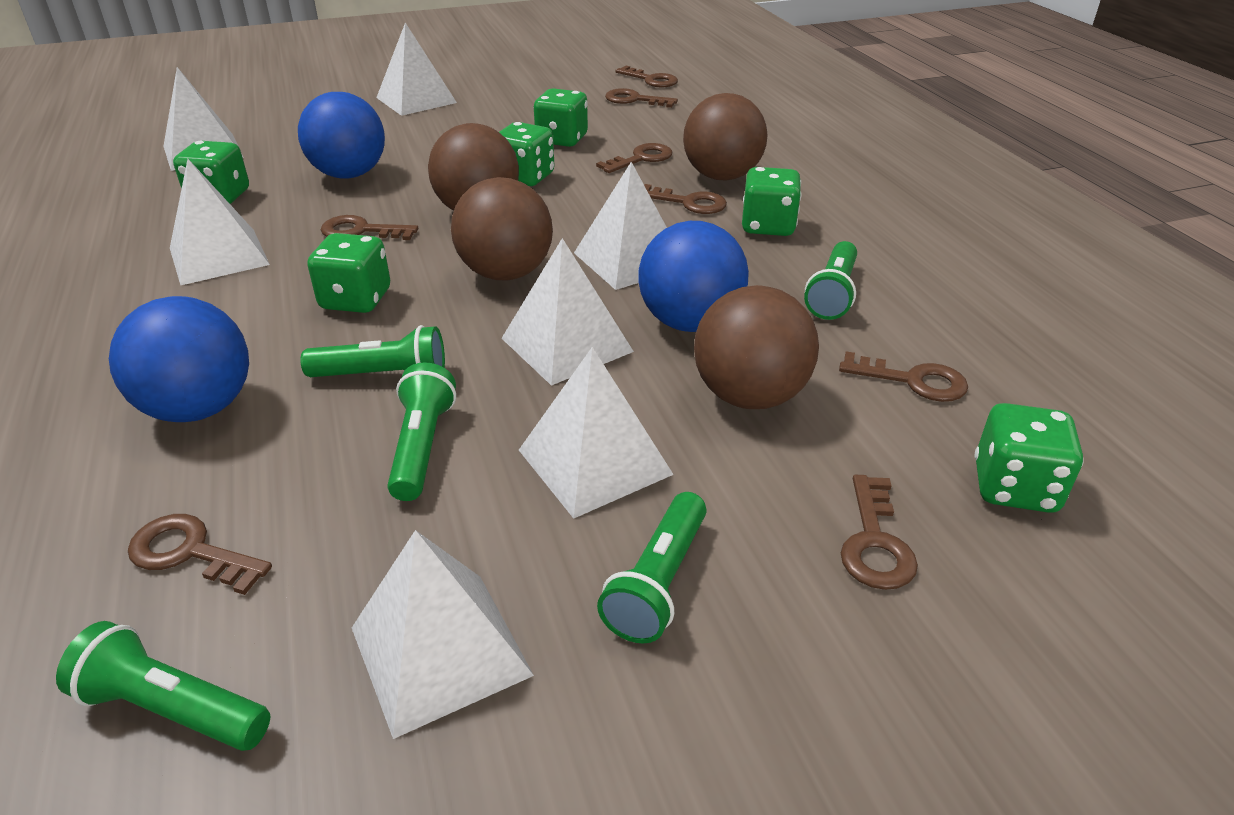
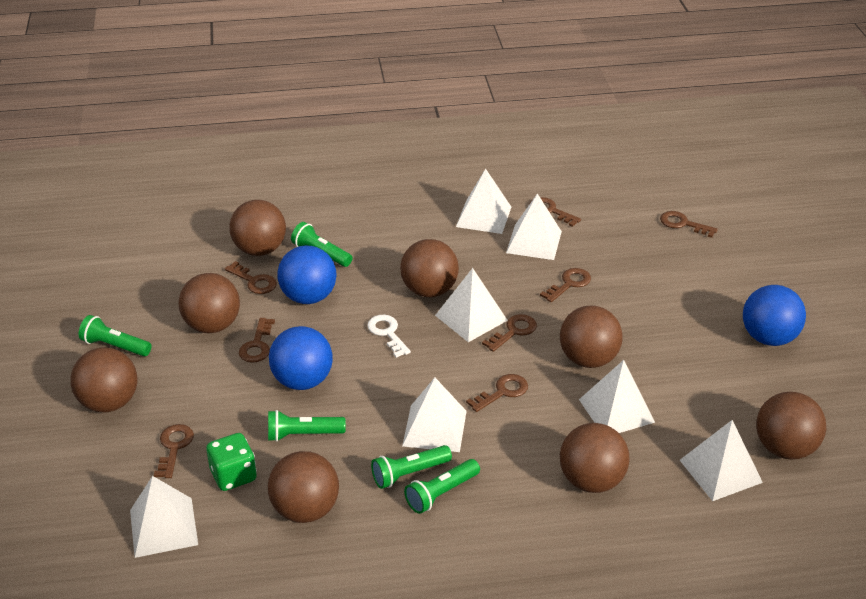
brown ball: 4 -> 8
green dice: 6 -> 1
white key: 0 -> 1

